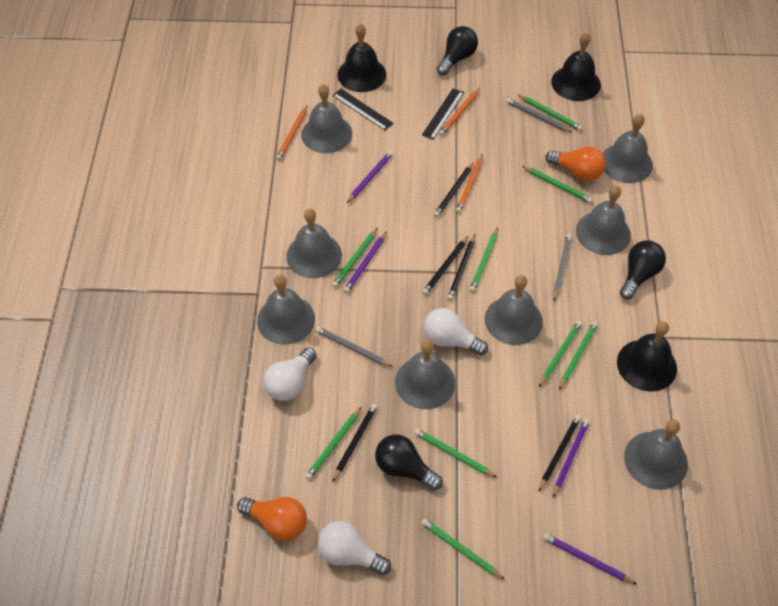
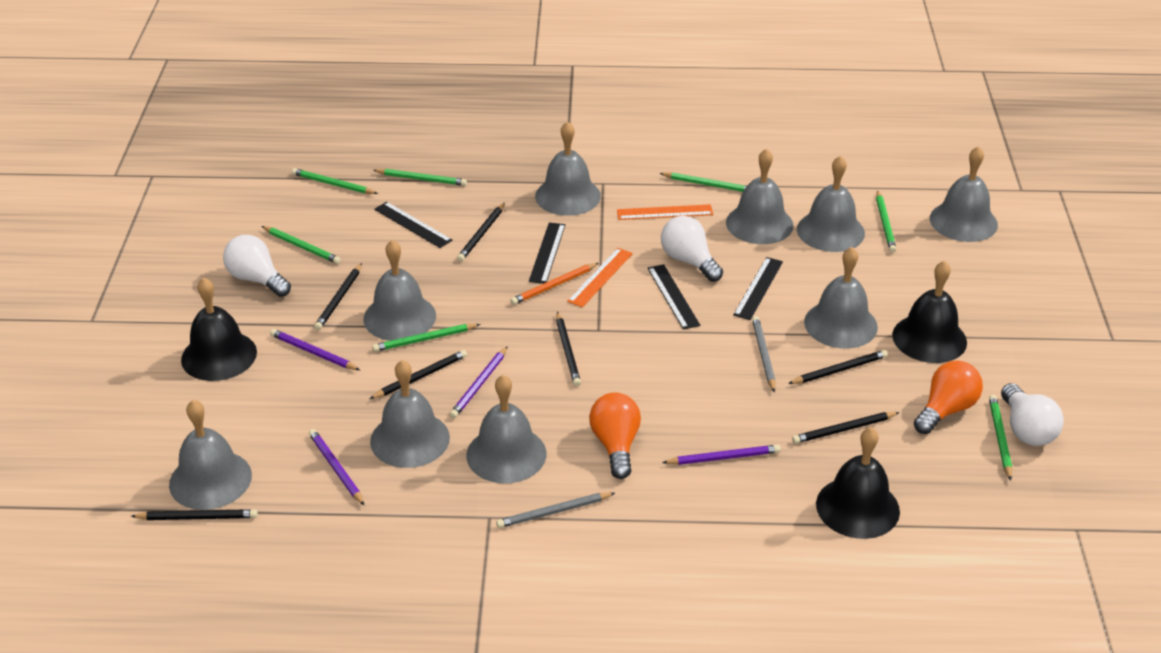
black light bulb: 3 -> 0
black pencil: 5 -> 7
black ruler: 2 -> 4
green pencil: 9 -> 7
grey bell: 8 -> 9
grey pencil: 3 -> 2
orange pencil: 3 -> 1
orange ruler: 0 -> 2

